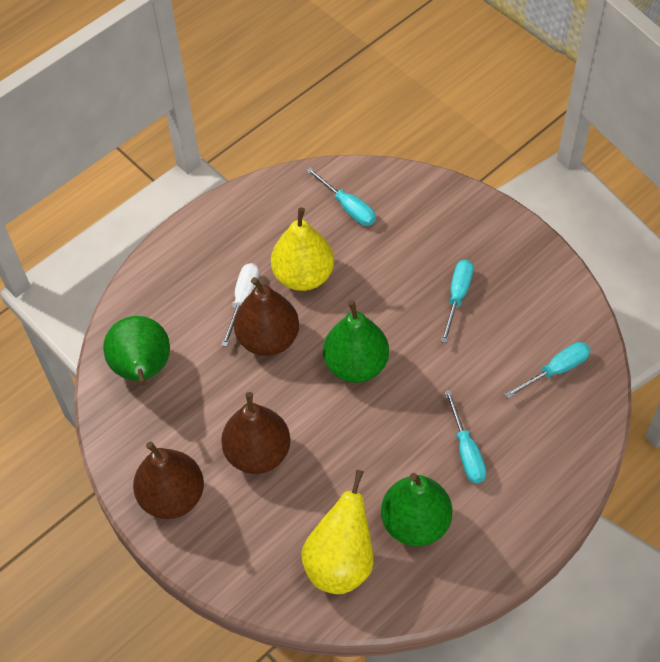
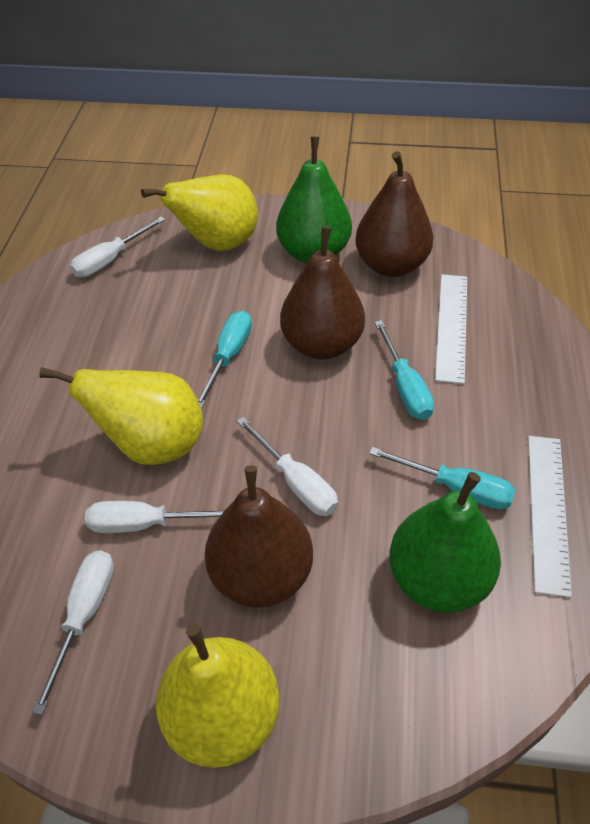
green pear: 3 -> 2
turquoise screwdriver: 4 -> 3
white ruler: 0 -> 2
white screwdriver: 1 -> 4
yellow pear: 2 -> 3

